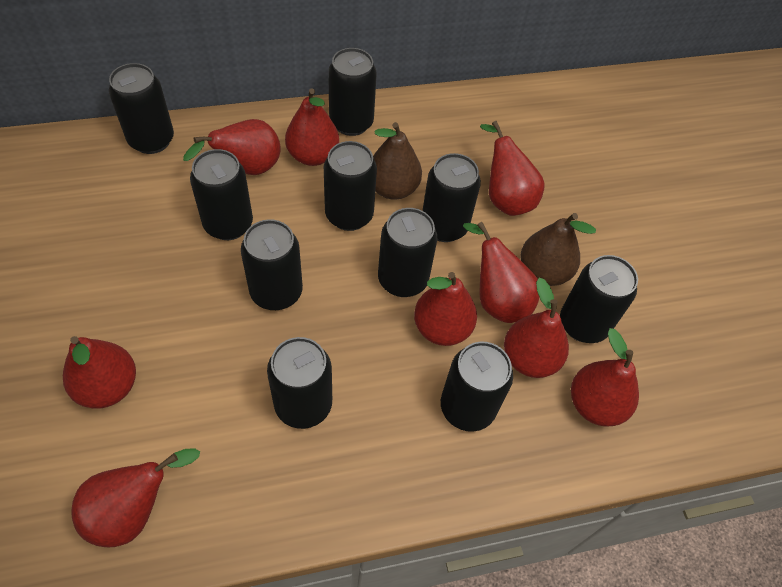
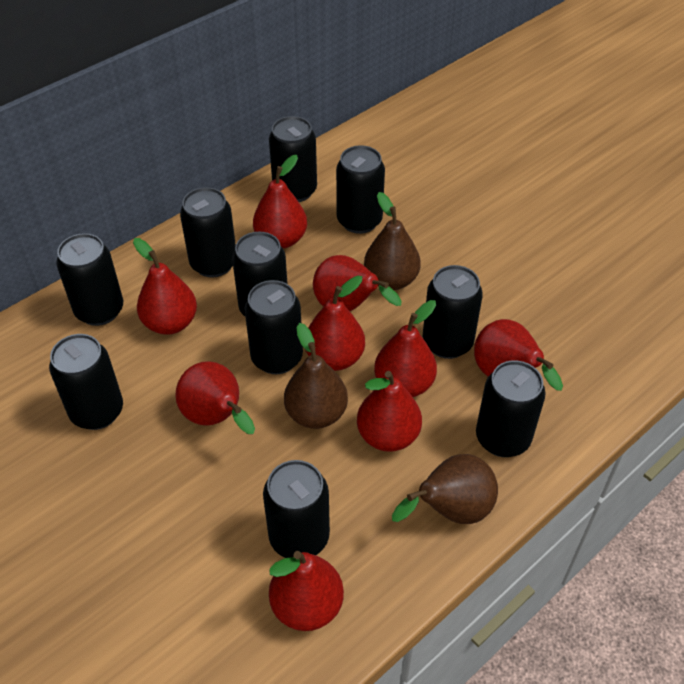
brown pear: 2 -> 3

